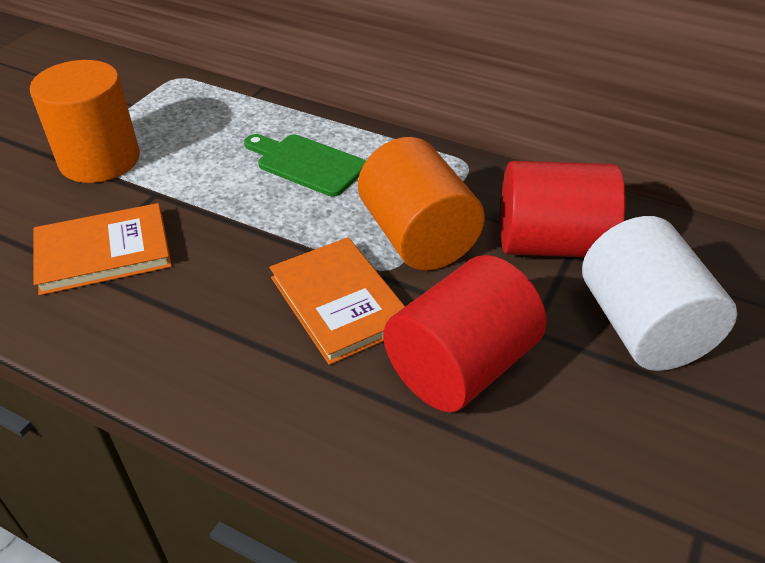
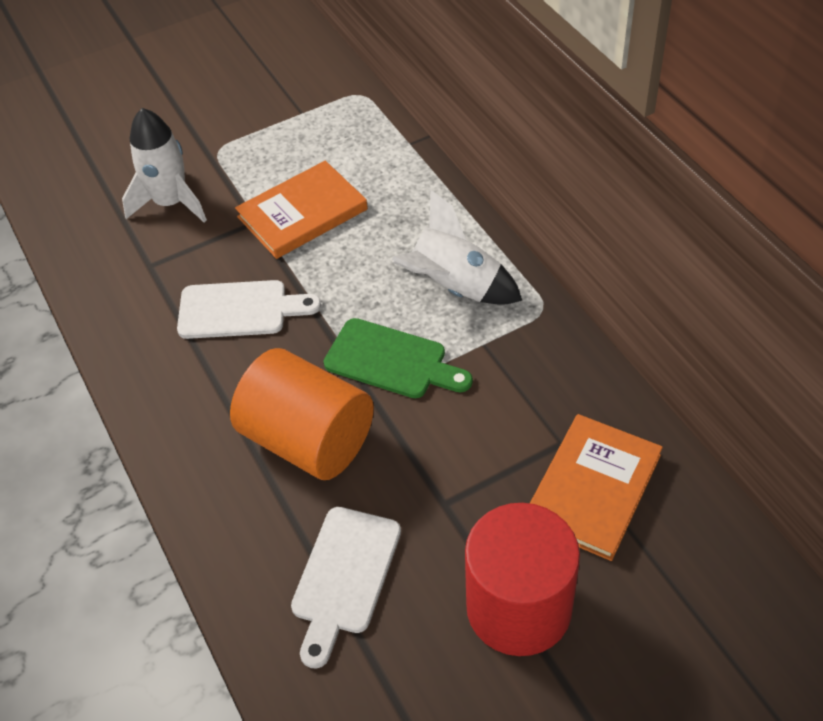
orange cylinder: 2 -> 1
red cylinder: 2 -> 1
white cutting board: 0 -> 2
white cylinder: 1 -> 0
white rocket: 0 -> 2

